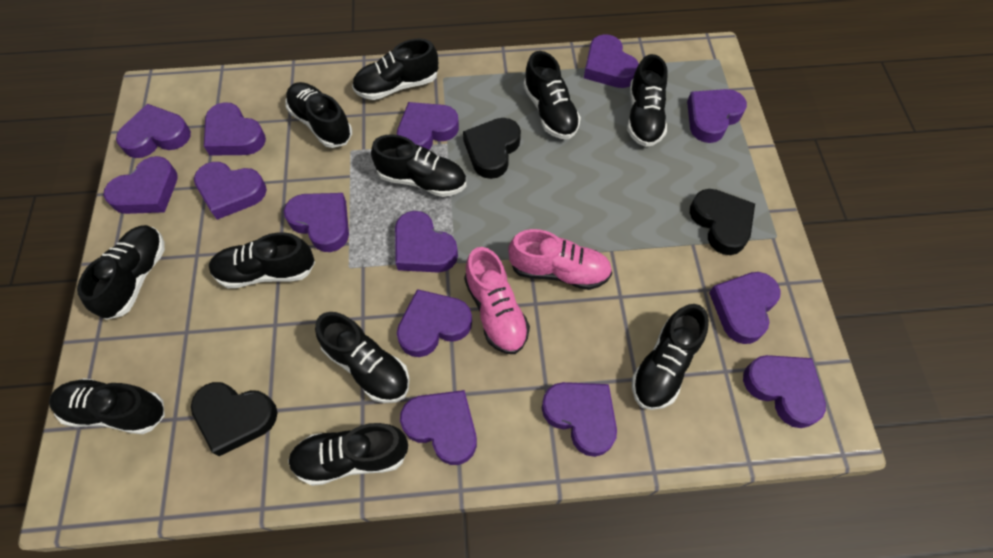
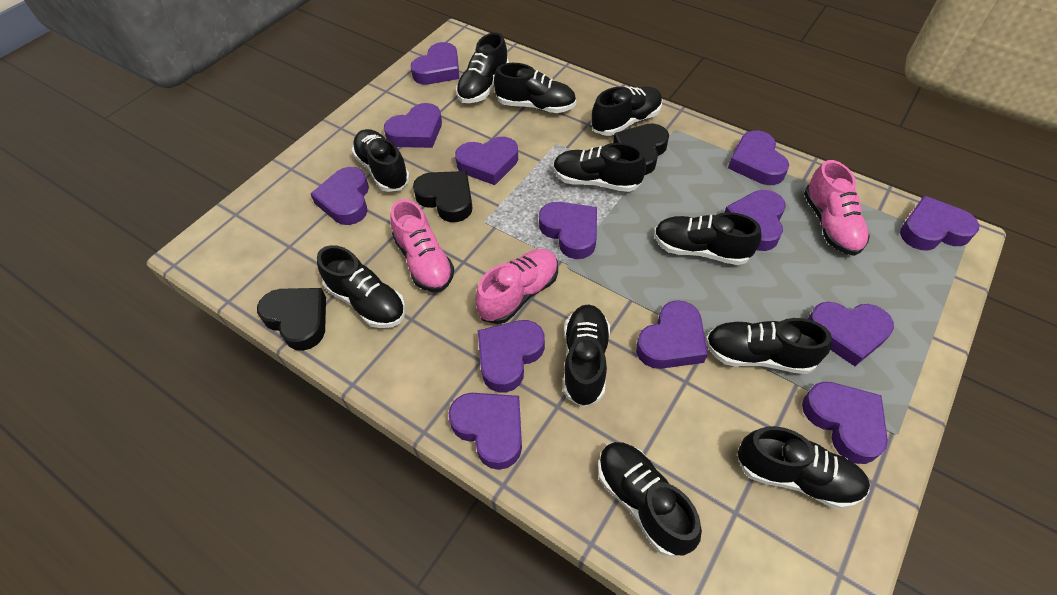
pink shoe: 2 -> 3
purple heart: 14 -> 13

